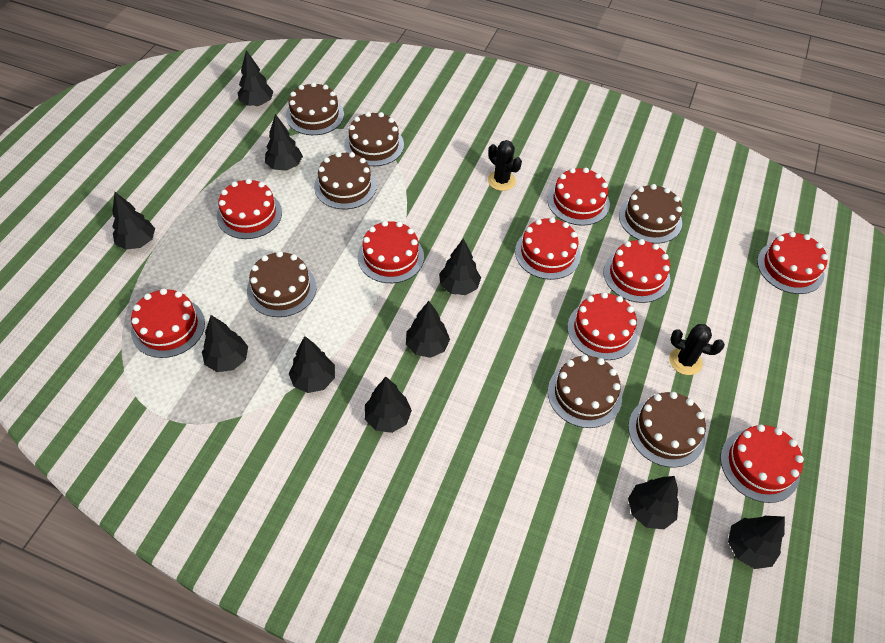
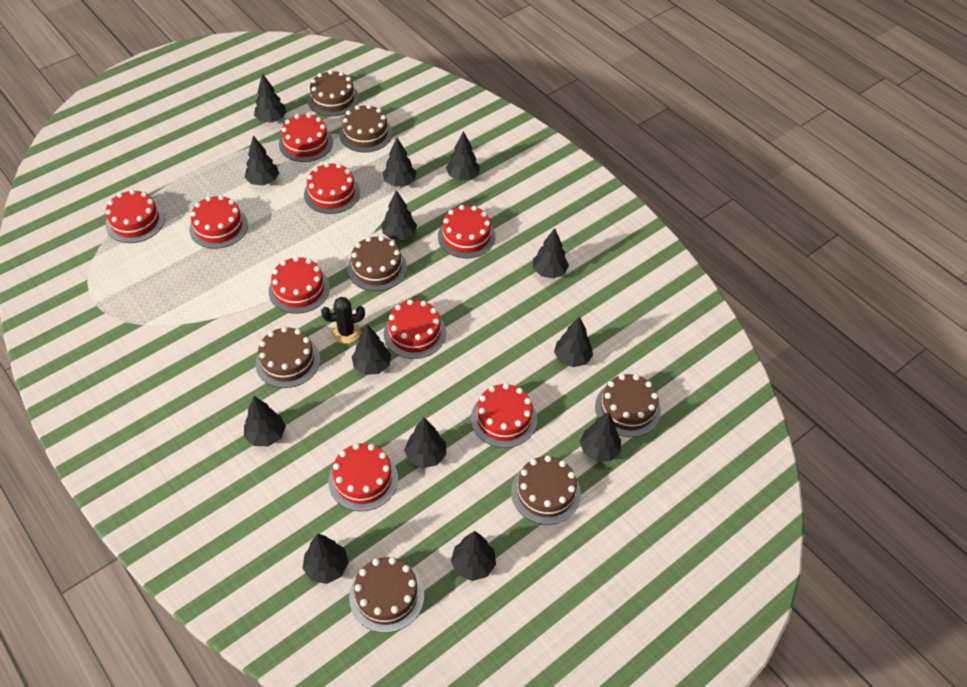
black cactus: 2 -> 1
black tree: 10 -> 13

